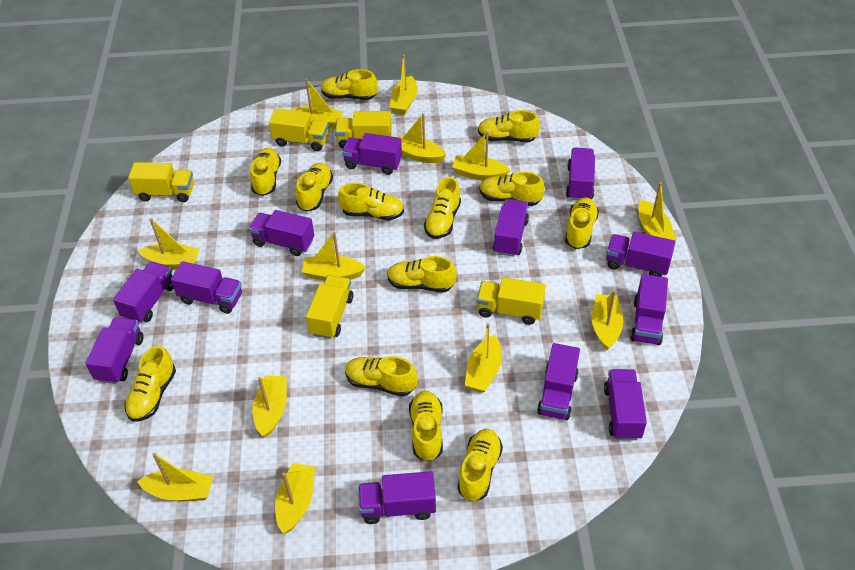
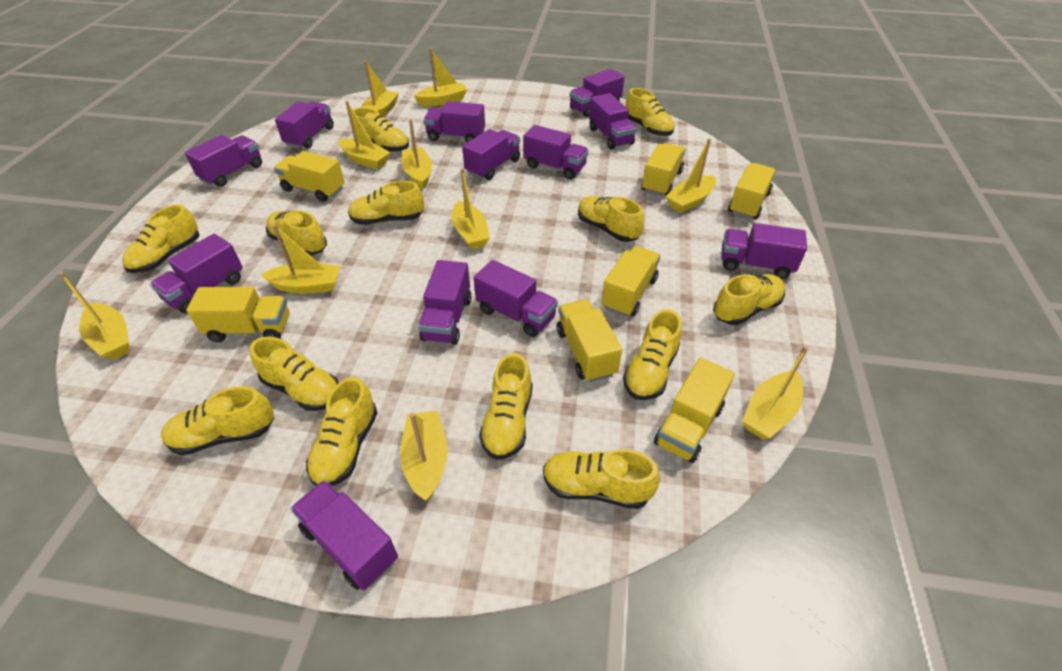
yellow boat: 12 -> 10
yellow truck: 5 -> 7

